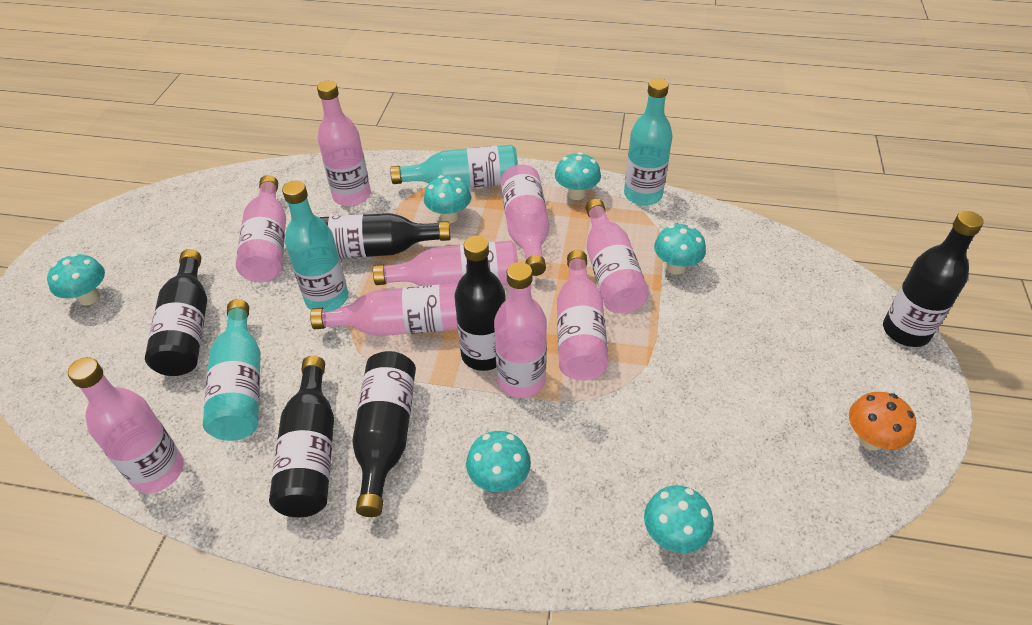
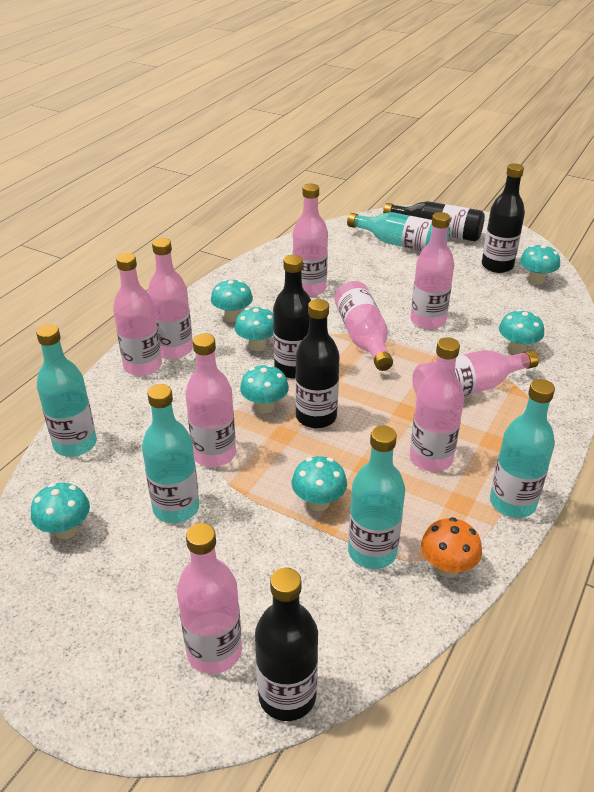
black bottle: 6 -> 5
turquoise bottle: 4 -> 5
turquoise mushroom: 6 -> 7

